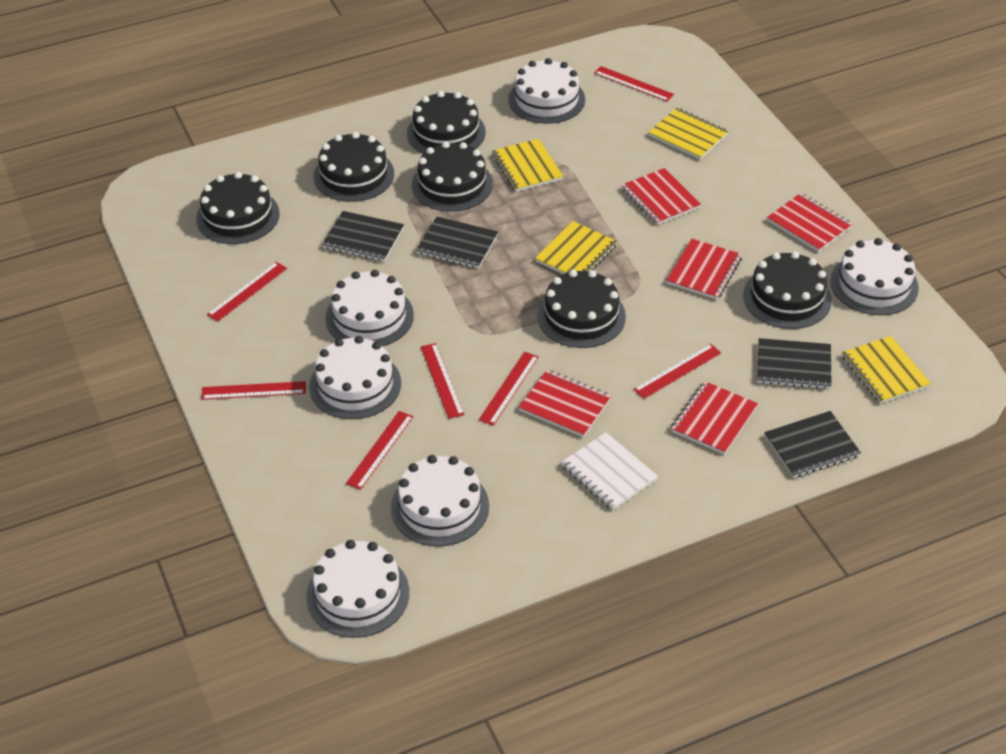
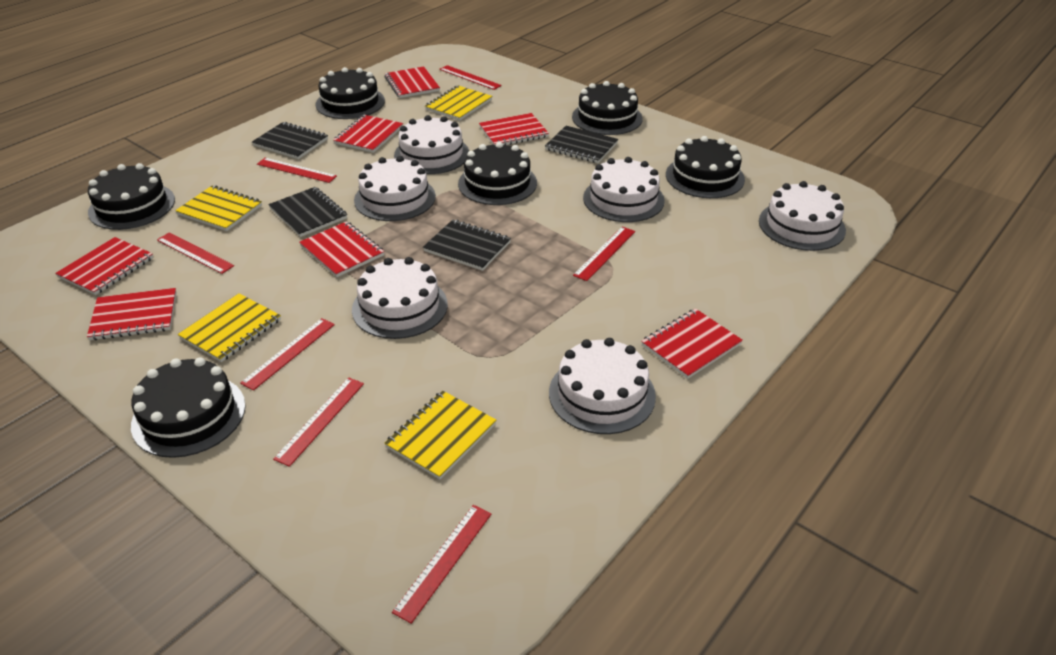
red notebook: 5 -> 7
white notebook: 1 -> 0

